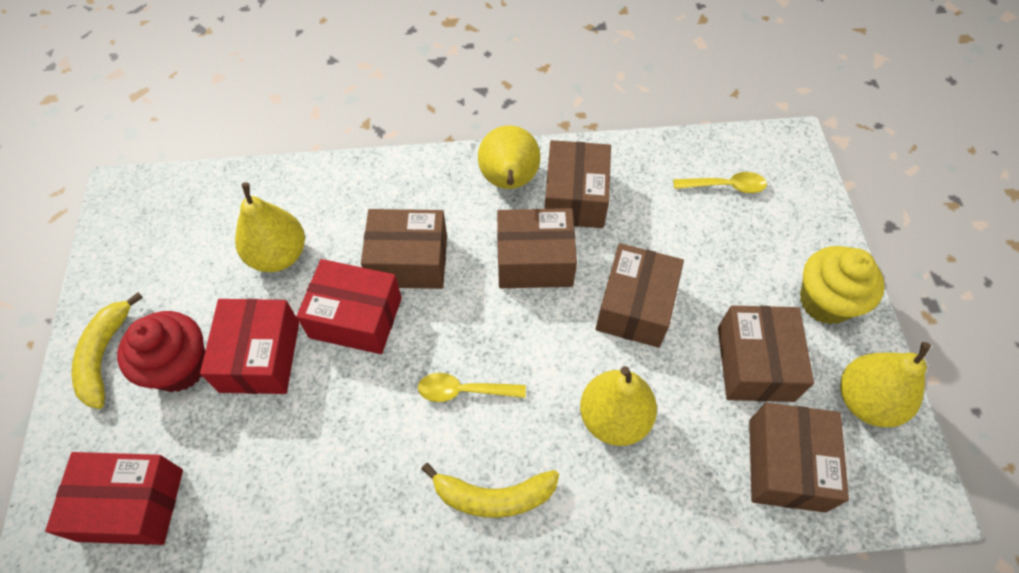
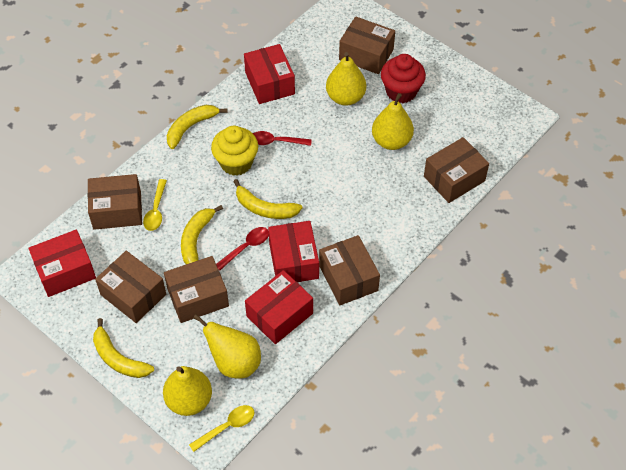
red box: 3 -> 4
red spoon: 0 -> 2
yellow banana: 2 -> 4

